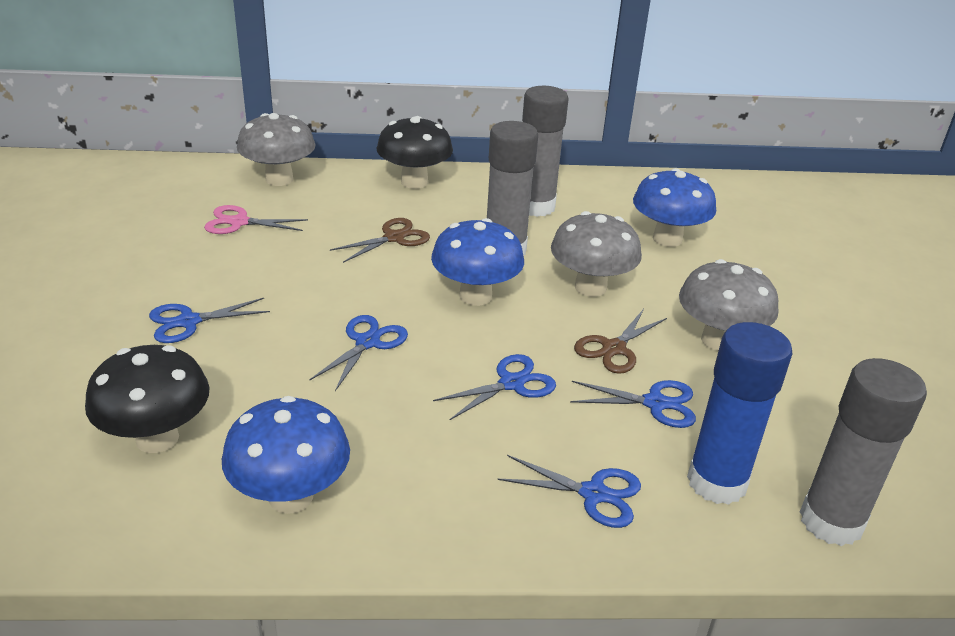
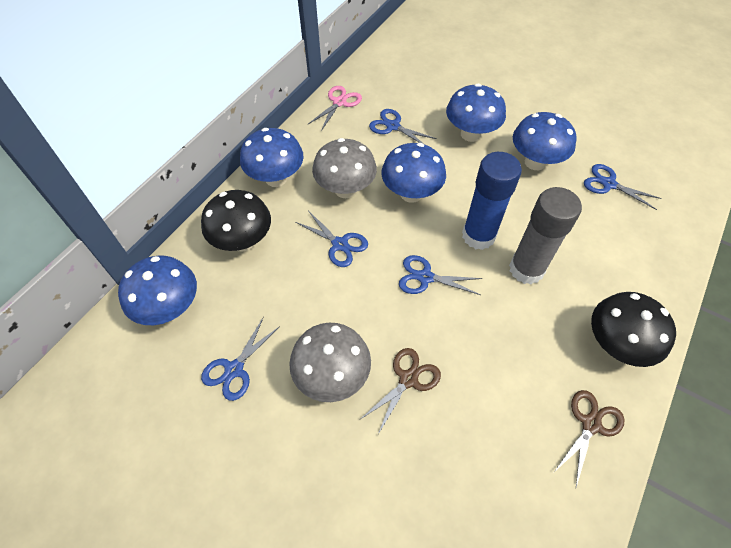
blue mushroom: 3 -> 5
grey glue stick: 3 -> 1
grey mushroom: 3 -> 2

